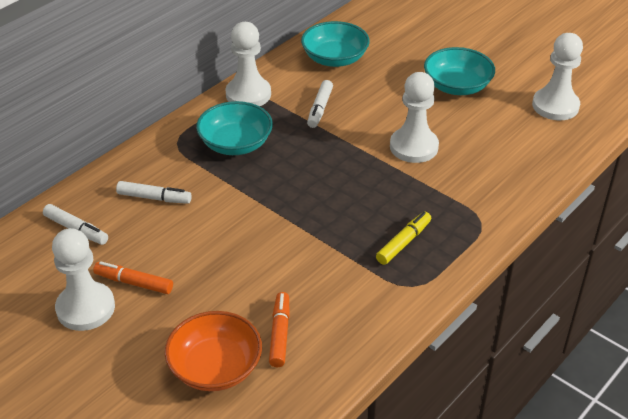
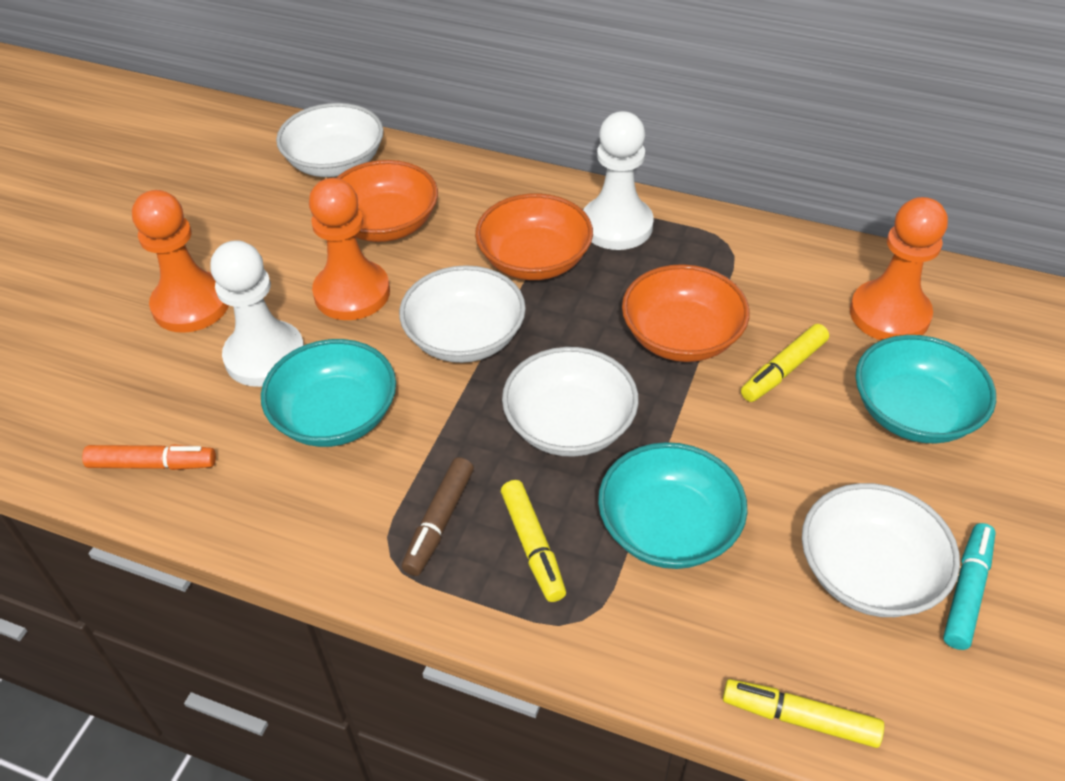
brown marker: 0 -> 1
orange bowl: 1 -> 3
orange marker: 2 -> 1
orange pawn: 0 -> 3
turquoise marker: 0 -> 1
white bowl: 0 -> 4
white marker: 3 -> 0
white pawn: 4 -> 2
yellow marker: 1 -> 3

